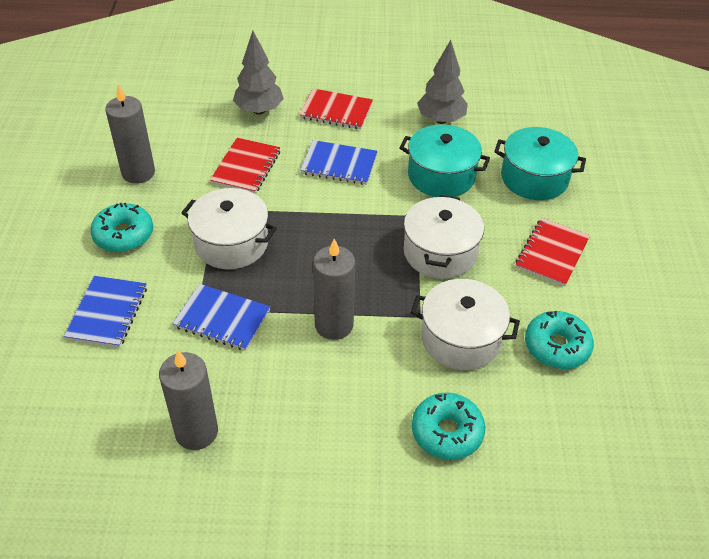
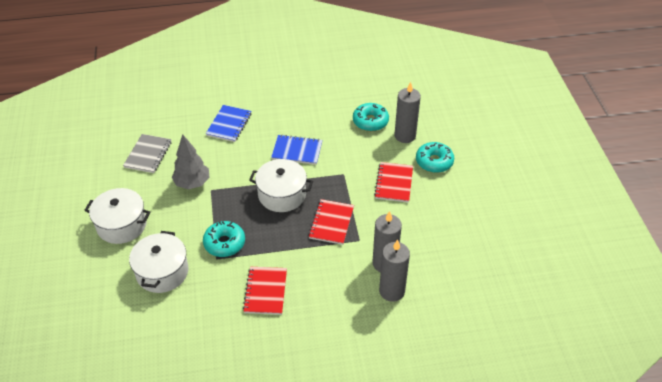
blue notebook: 3 -> 2
grey notebook: 0 -> 1
grey tree: 2 -> 1
turquoise pot: 2 -> 0

